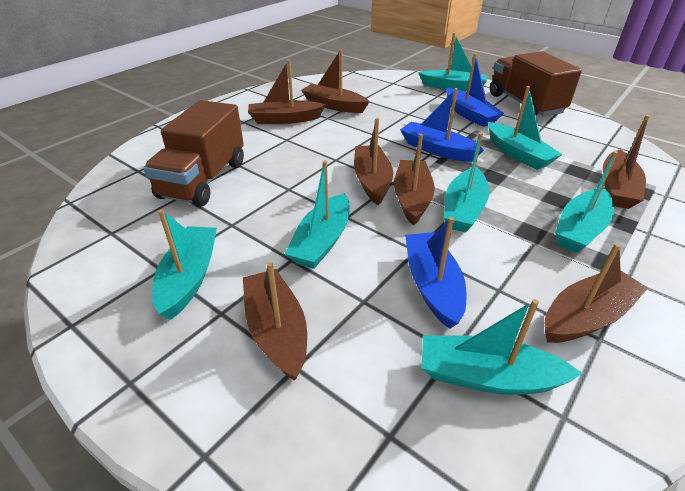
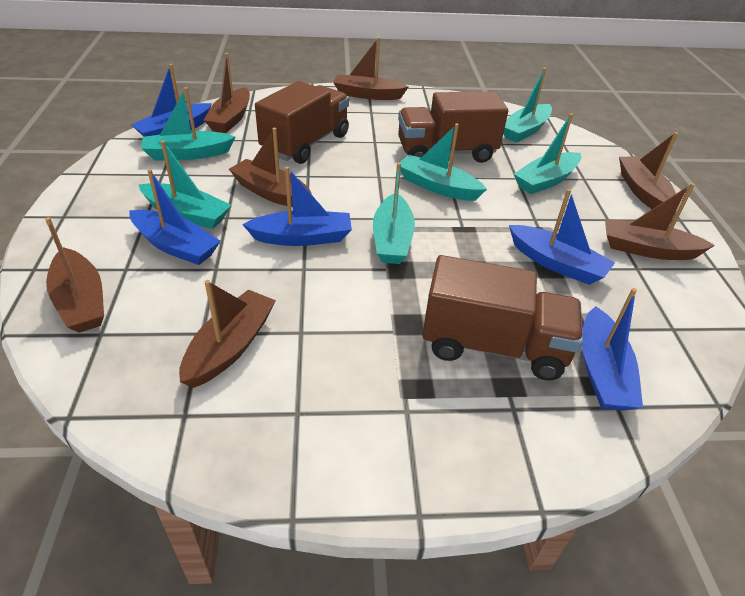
blue boat: 3 -> 5
brown truck: 2 -> 3
turquoise boat: 7 -> 6

